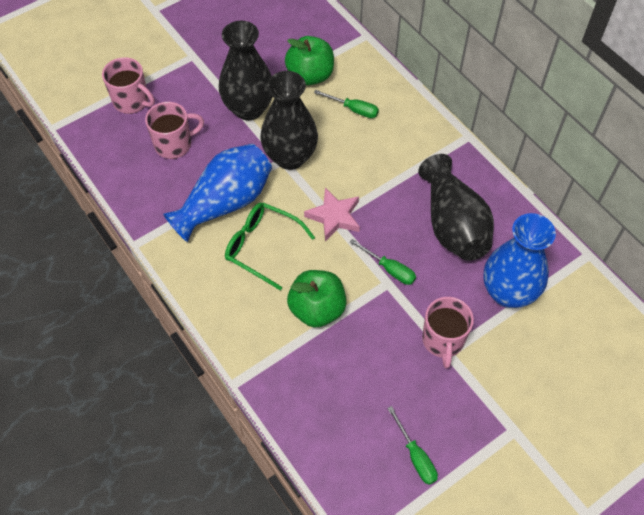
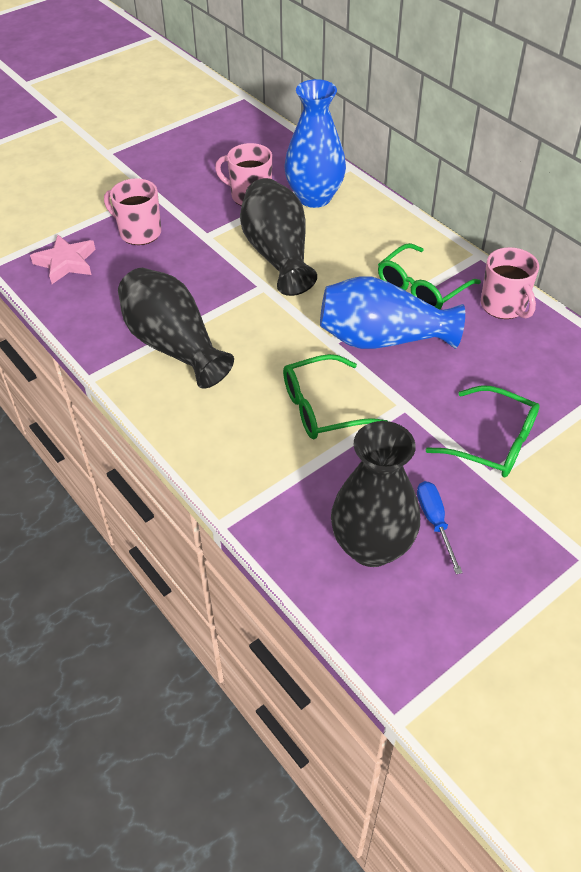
blue screwdriver: 0 -> 1
green apple: 2 -> 0
green glasses: 1 -> 3
green screwdriver: 3 -> 0

